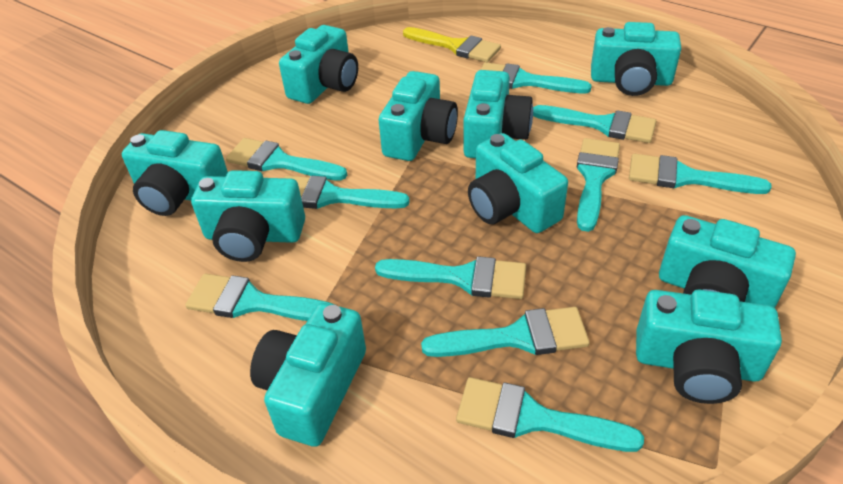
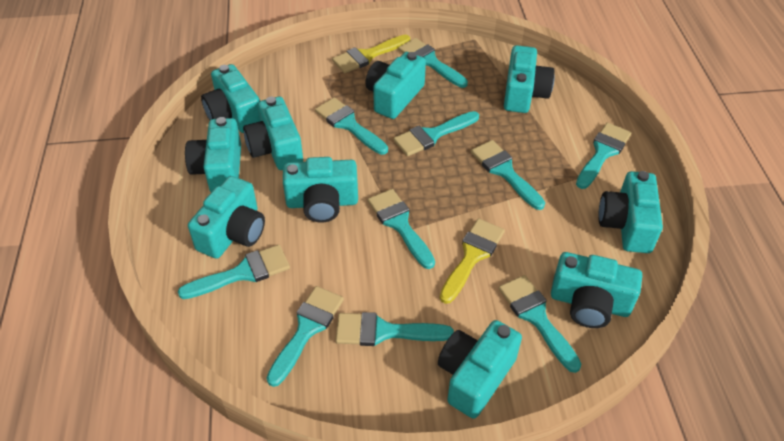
yellow brush: 1 -> 2

